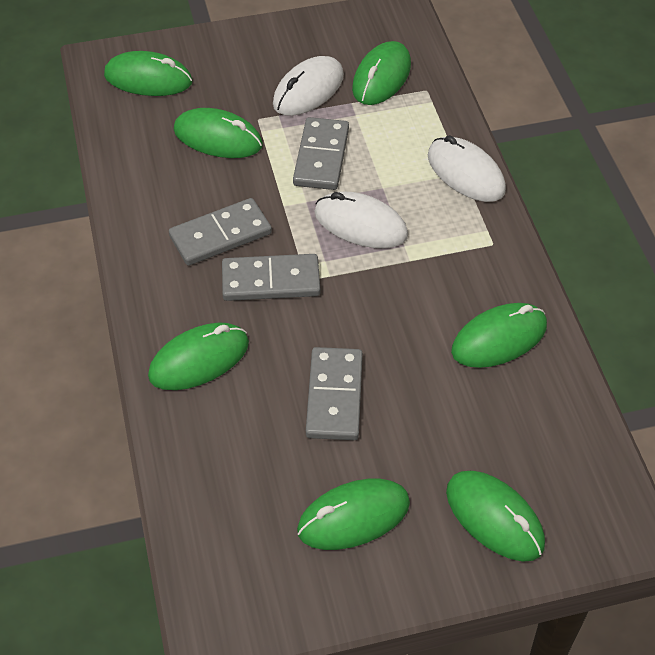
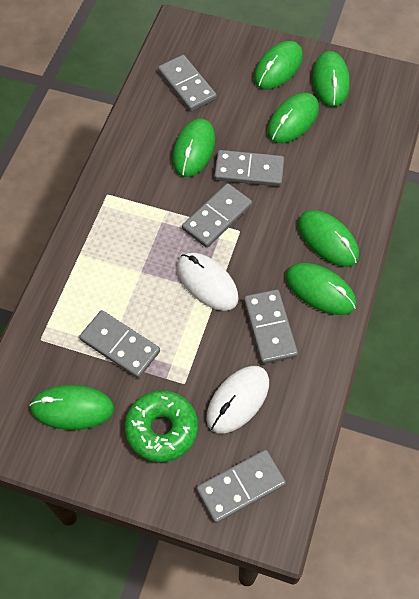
green donut: 0 -> 1
grey domino: 4 -> 6
white mouse: 3 -> 2

